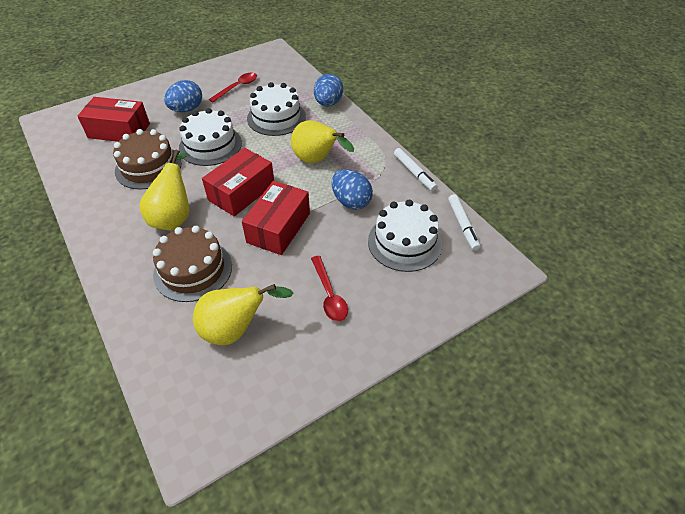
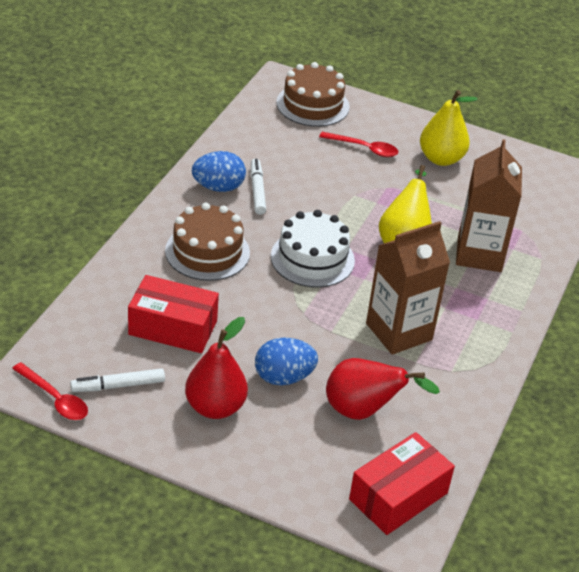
blue egg: 3 -> 2
brown carton: 0 -> 2
red box: 3 -> 2
red pear: 0 -> 2
white cake: 3 -> 1
yellow pear: 3 -> 2

